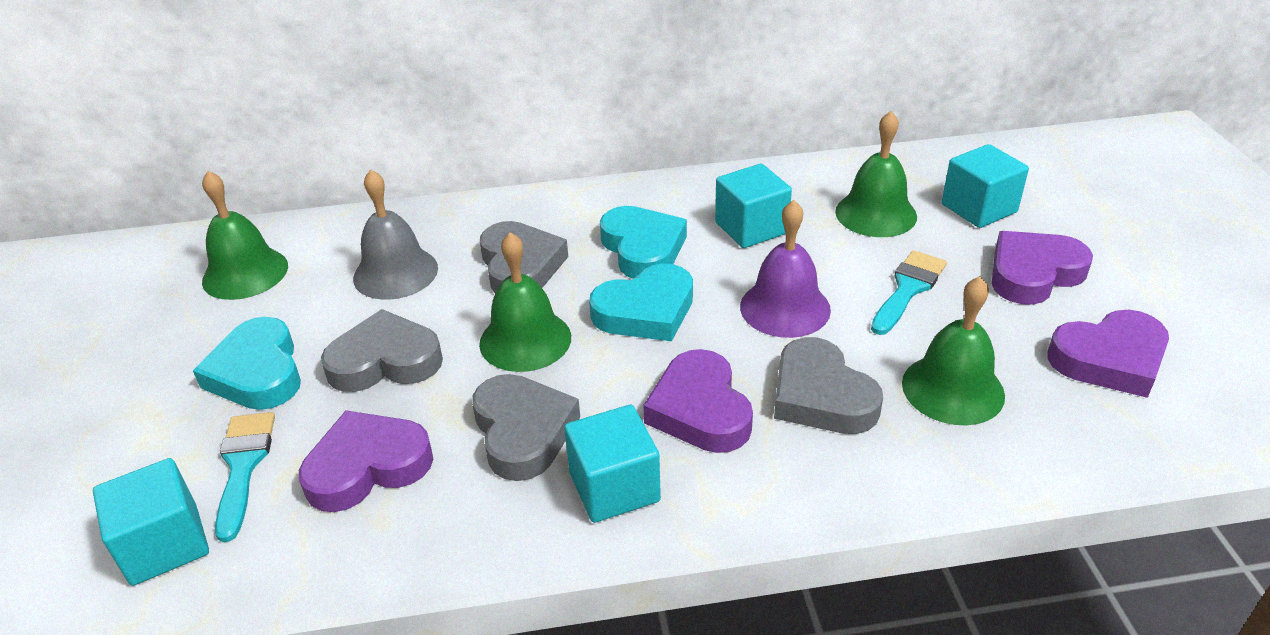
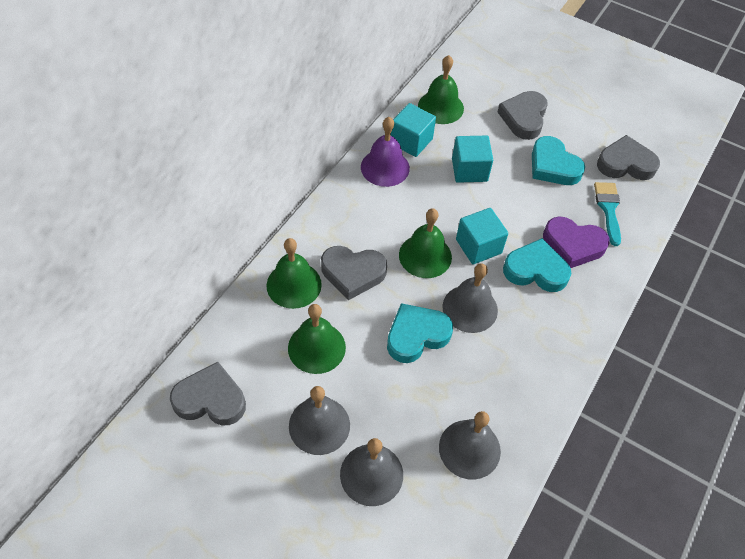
grey bell: 1 -> 4
purple heart: 4 -> 1
turquoise brush: 2 -> 1
turquoise cube: 4 -> 3

